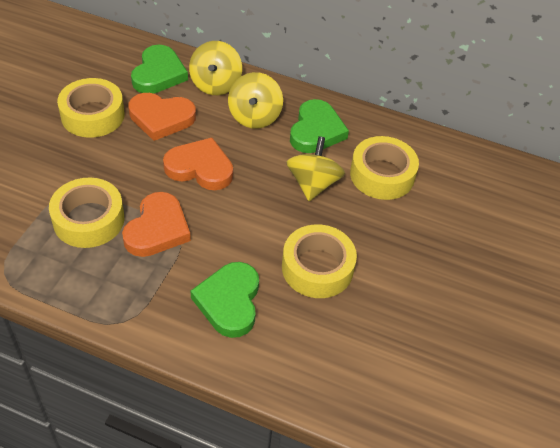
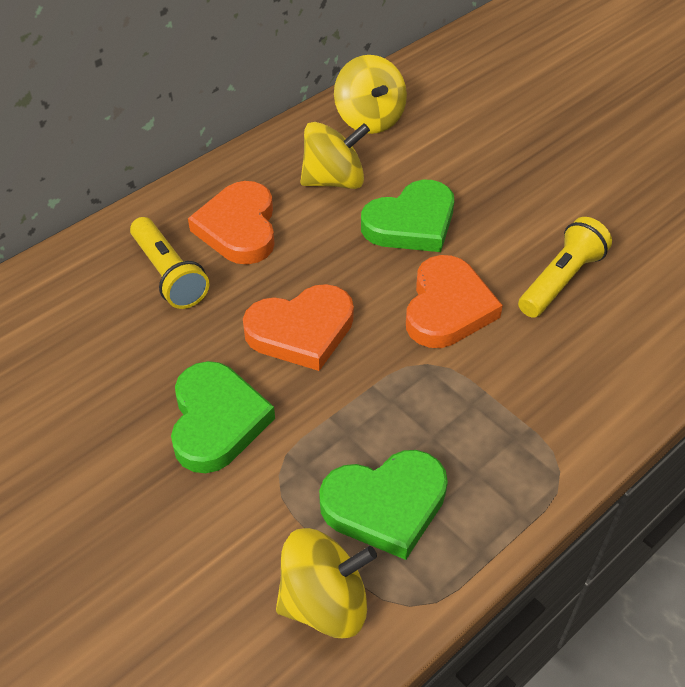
yellow flashlight: 0 -> 2
yellow tape: 4 -> 0

